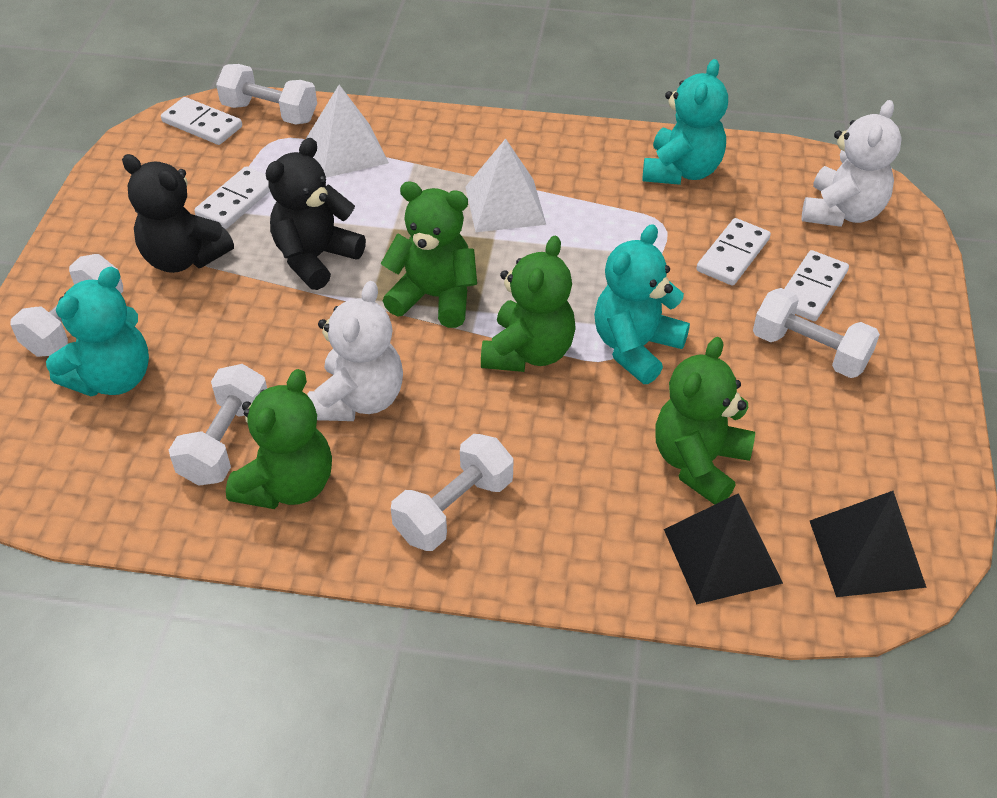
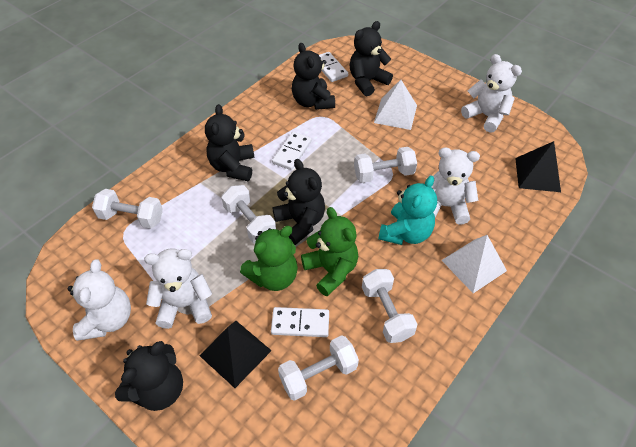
black teddy bear: 2 -> 5
green teddy bear: 4 -> 2
turquoise teddy bear: 3 -> 1
white domino: 4 -> 3
white teddy bear: 2 -> 4

